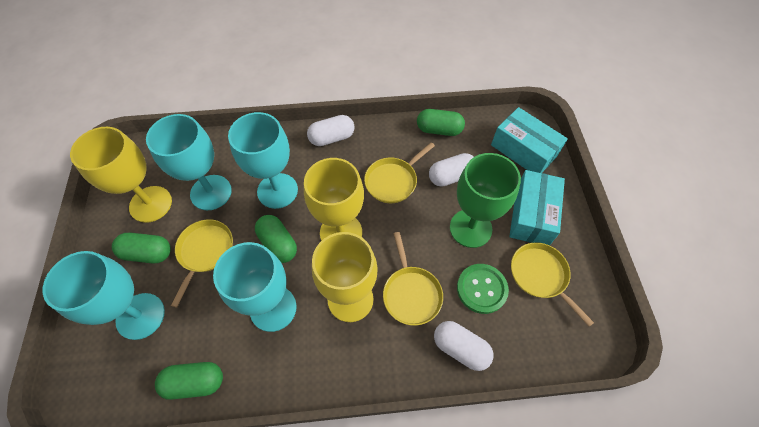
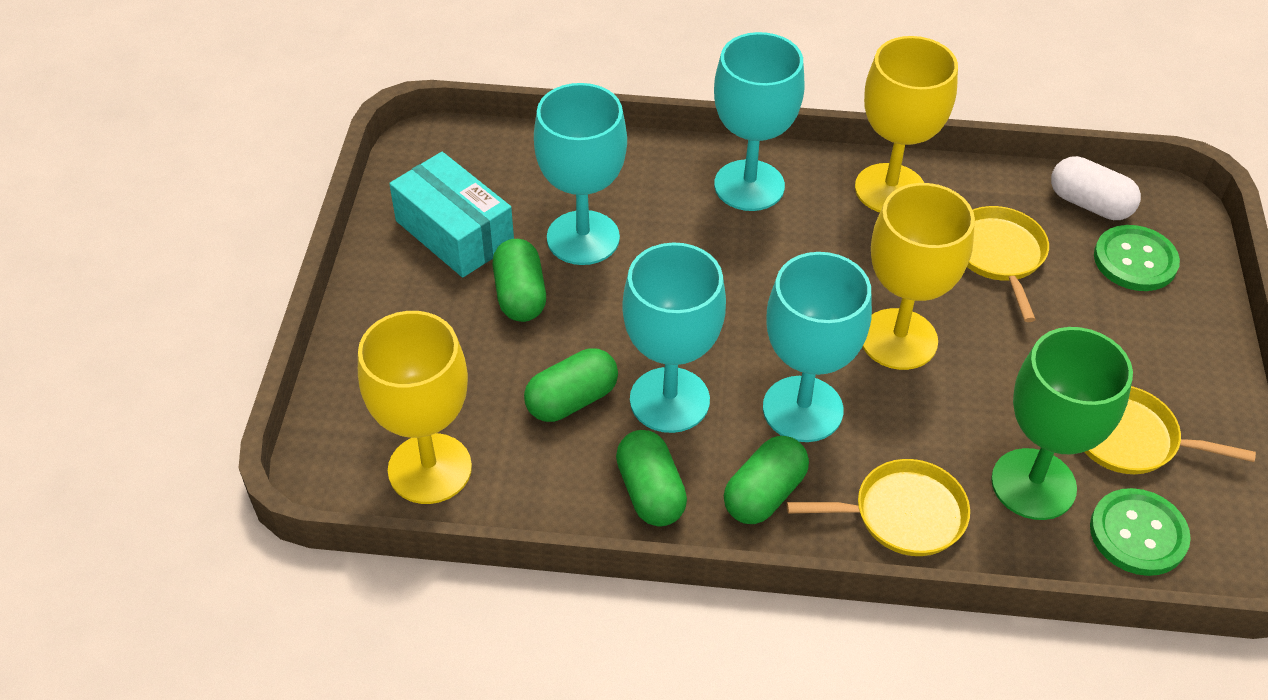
green button: 1 -> 2
turquoise box: 2 -> 1
white capsule: 3 -> 1
yellow pan: 4 -> 3

